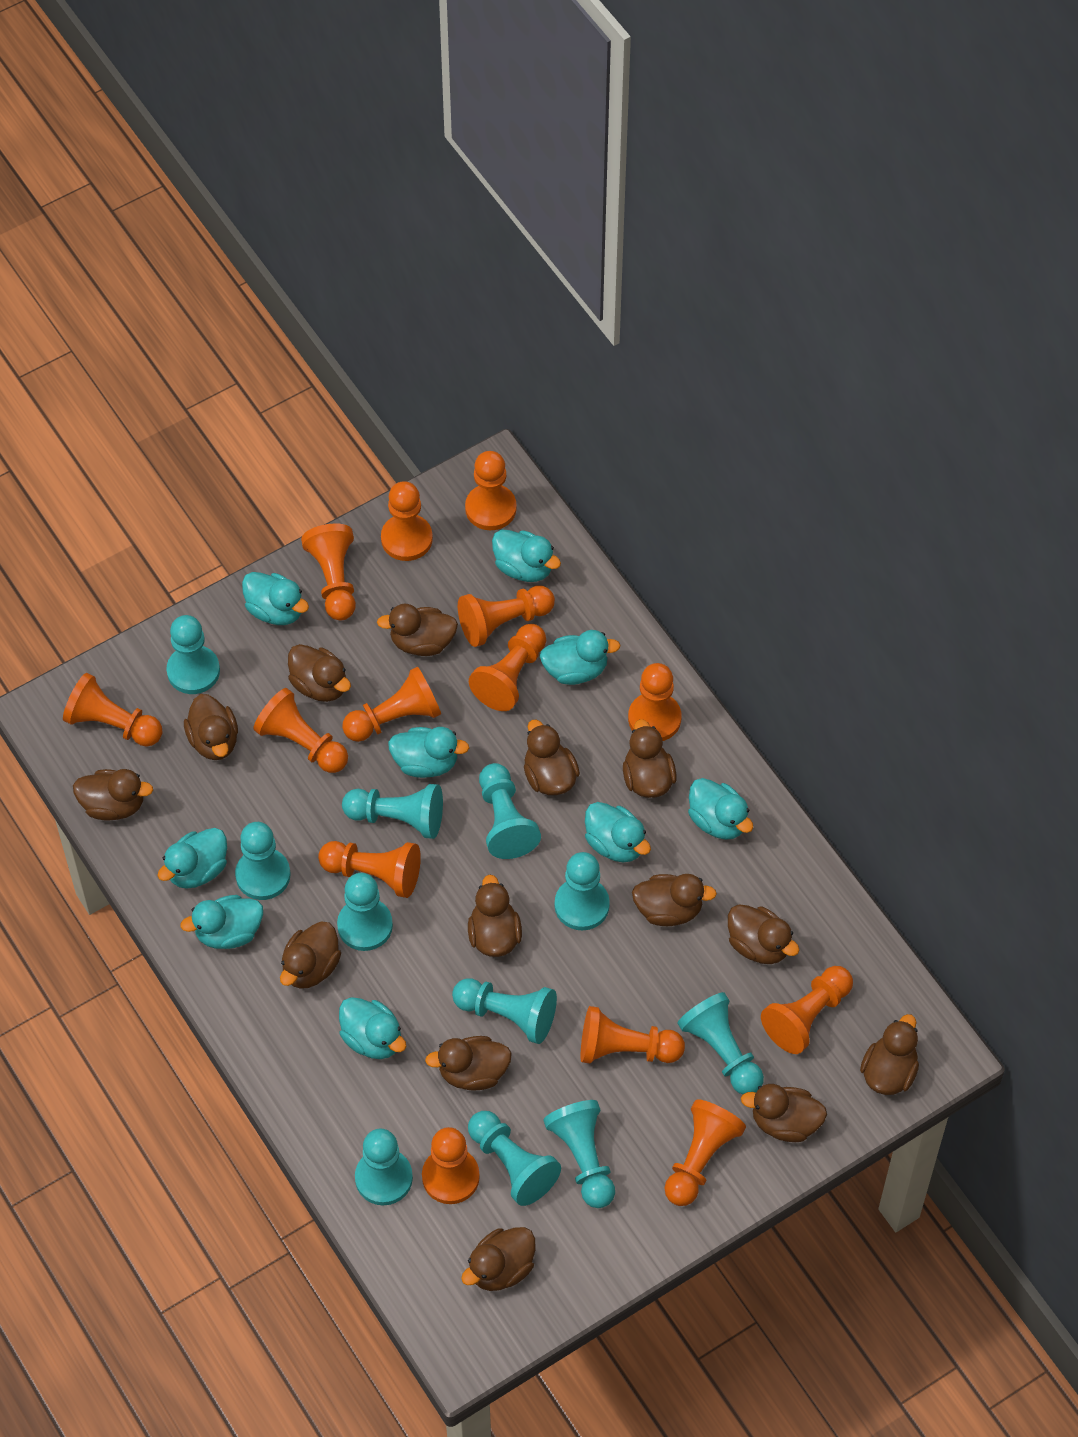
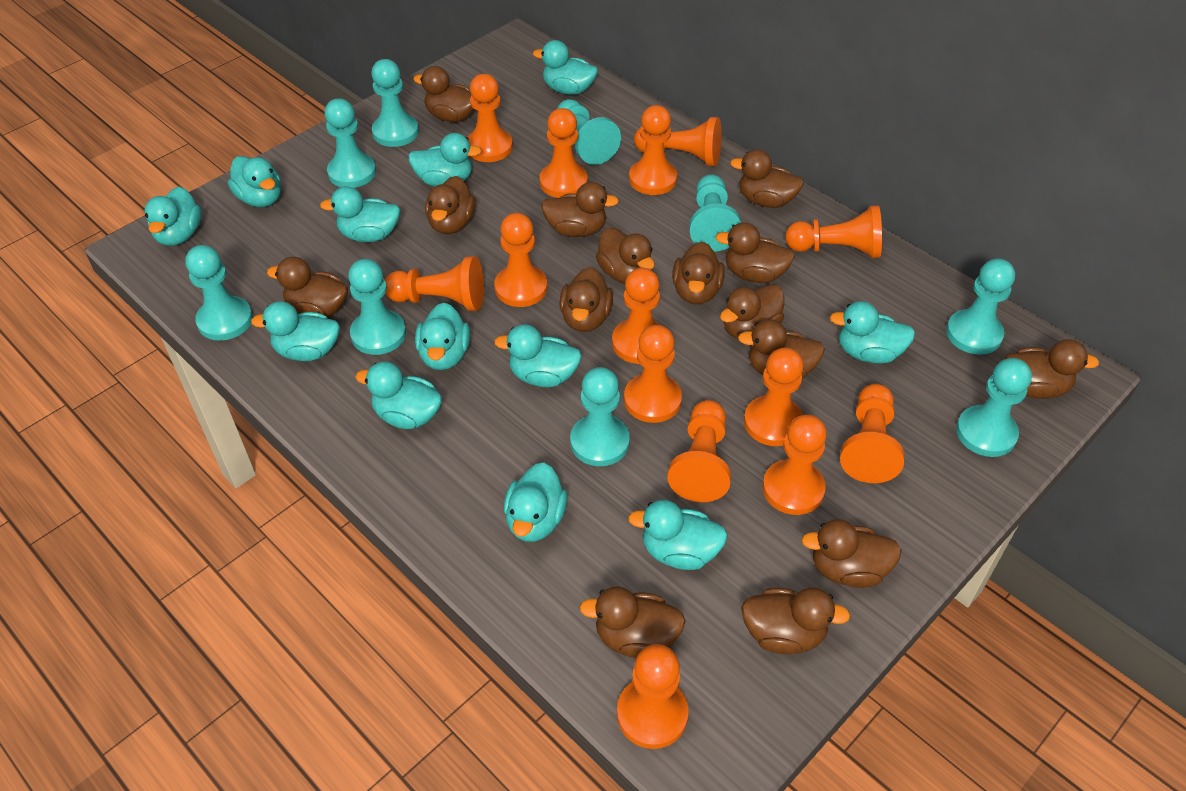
brown duck: 14 -> 15
turquoise duck: 9 -> 12
turquoise pawn: 11 -> 9

